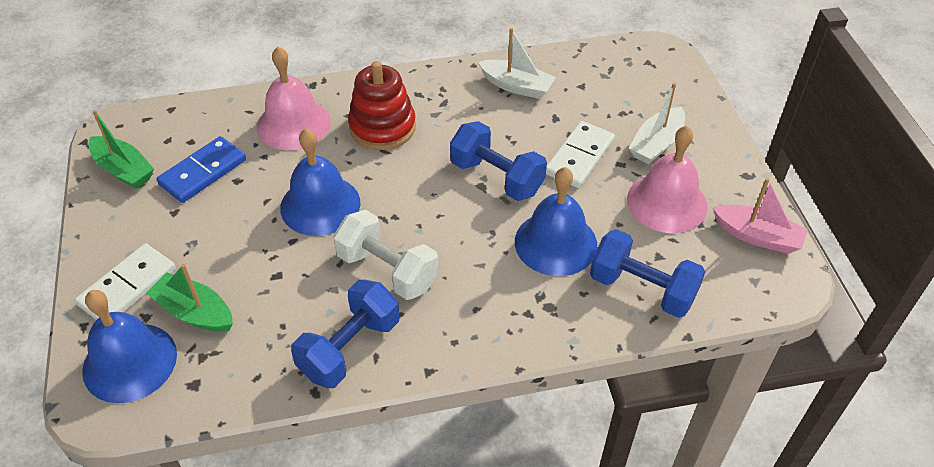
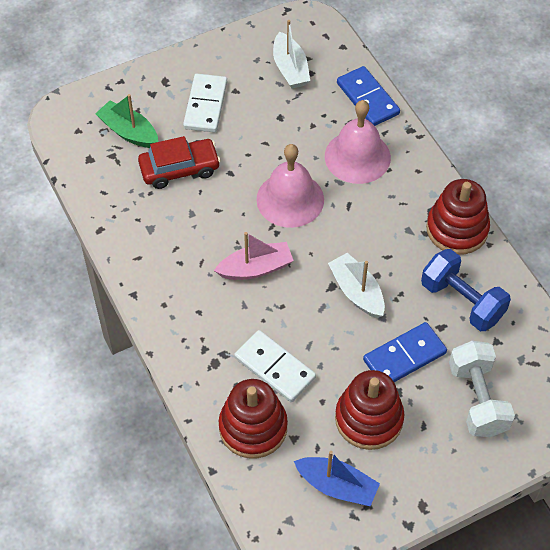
blue bell: 3 -> 0
blue boat: 0 -> 1
blue domino: 1 -> 2
blue dumbbell: 3 -> 1
green boat: 2 -> 1
red car: 0 -> 1
red stacking toy: 1 -> 3

